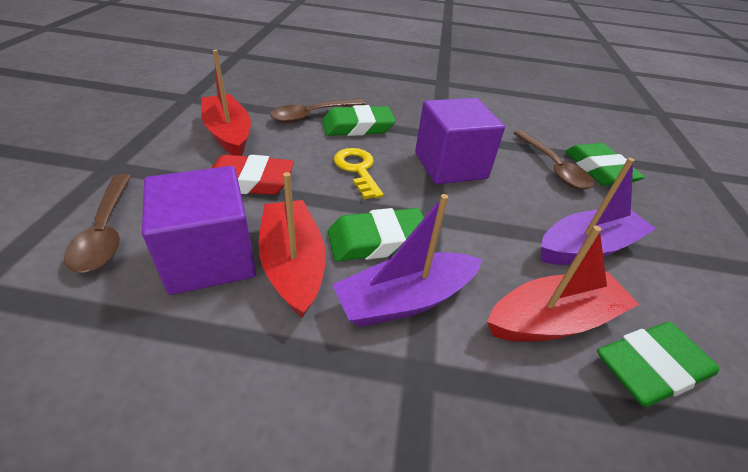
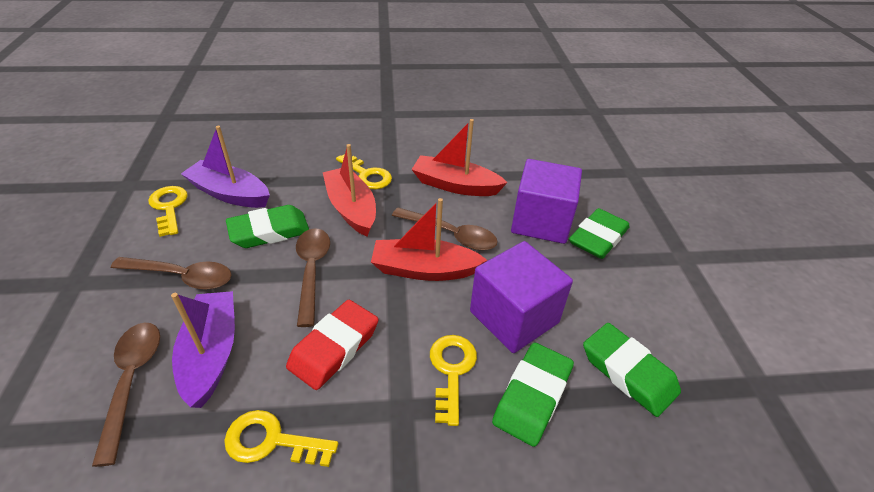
brown spoon: 3 -> 4
yellow key: 1 -> 4

